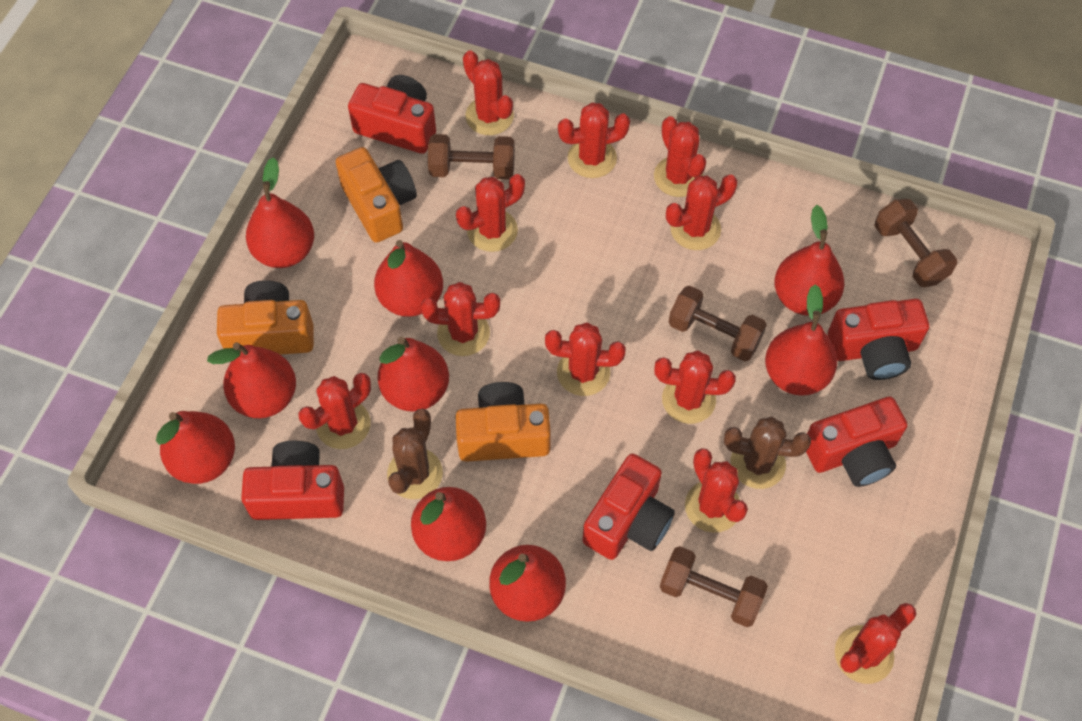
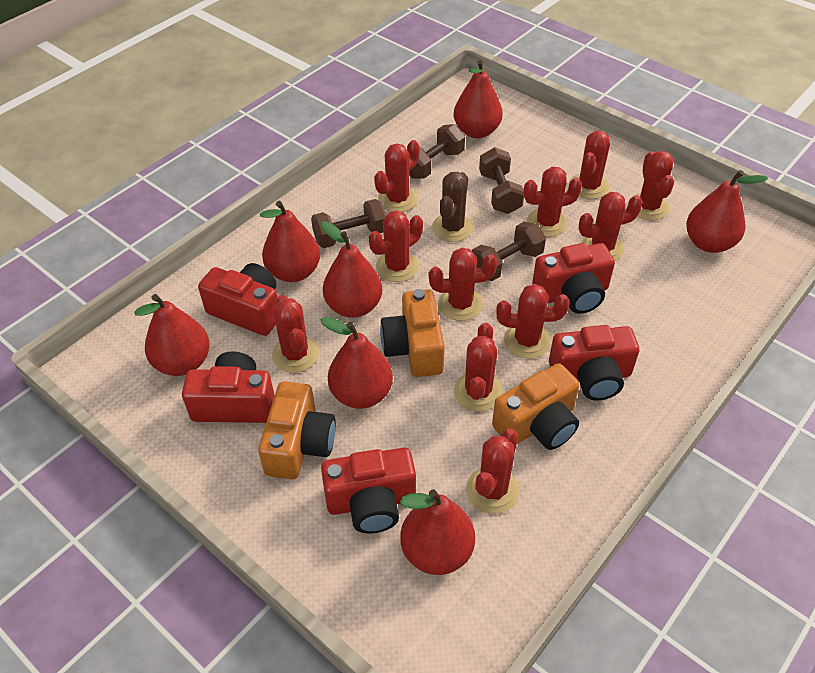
brown cactus: 2 -> 1
red pear: 9 -> 7

